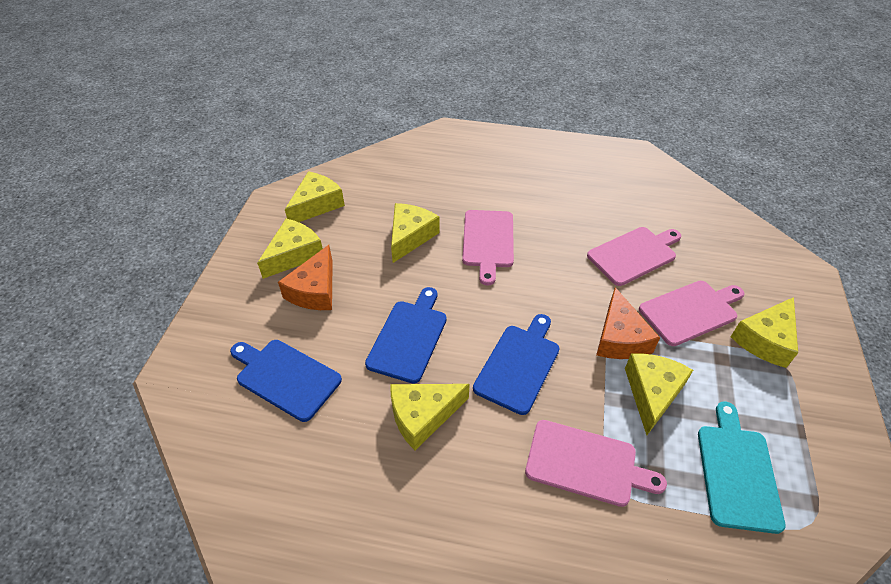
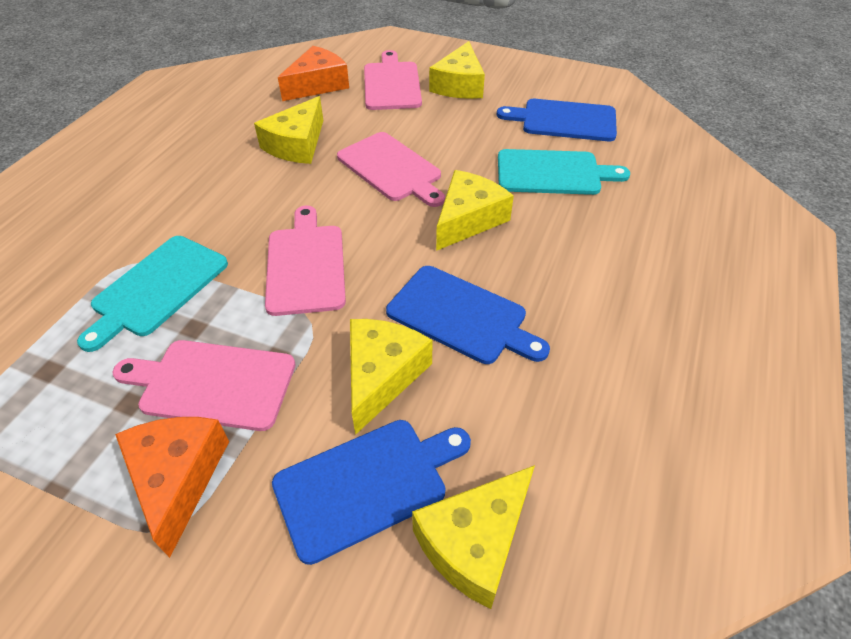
turquoise cutting board: 1 -> 2
yellow cheese: 6 -> 5

